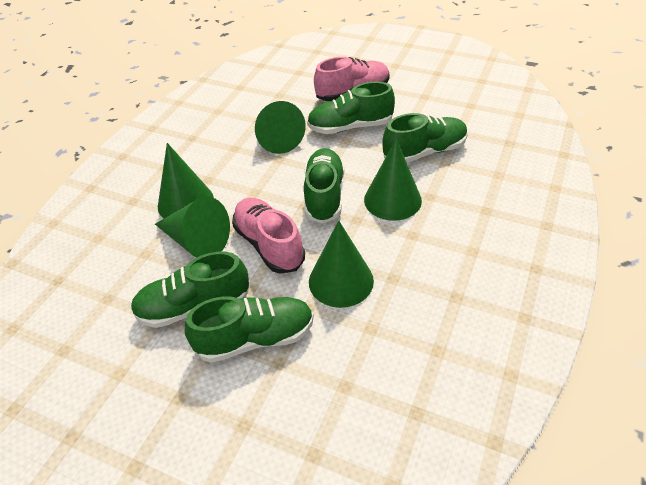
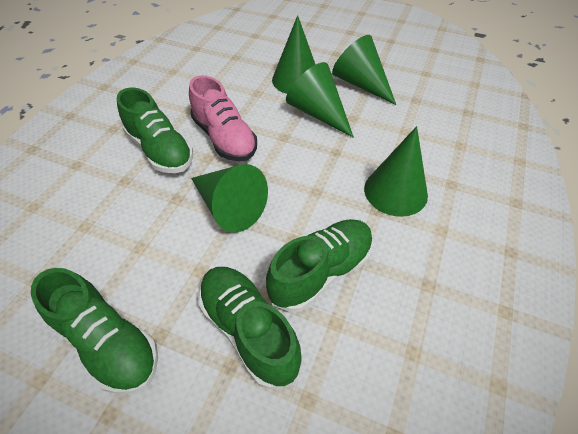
green shoe: 5 -> 4
pink shoe: 2 -> 1

